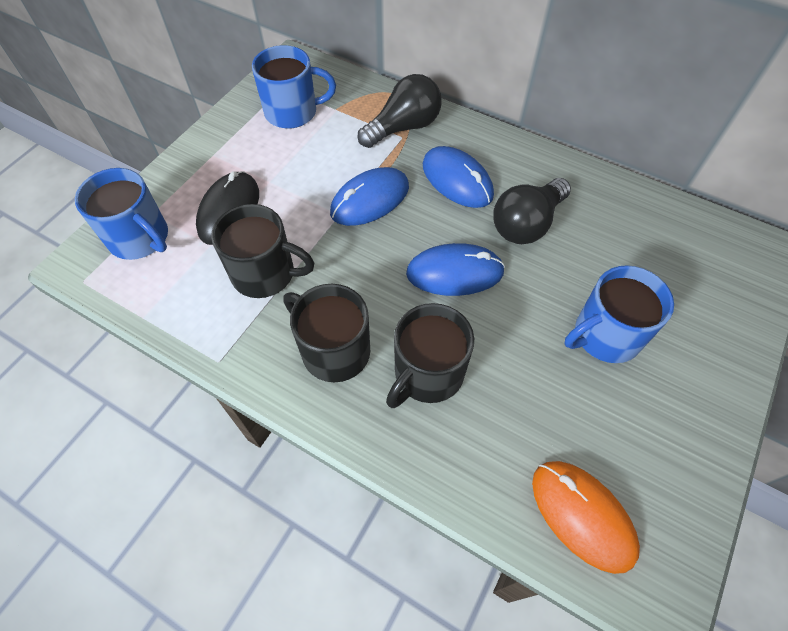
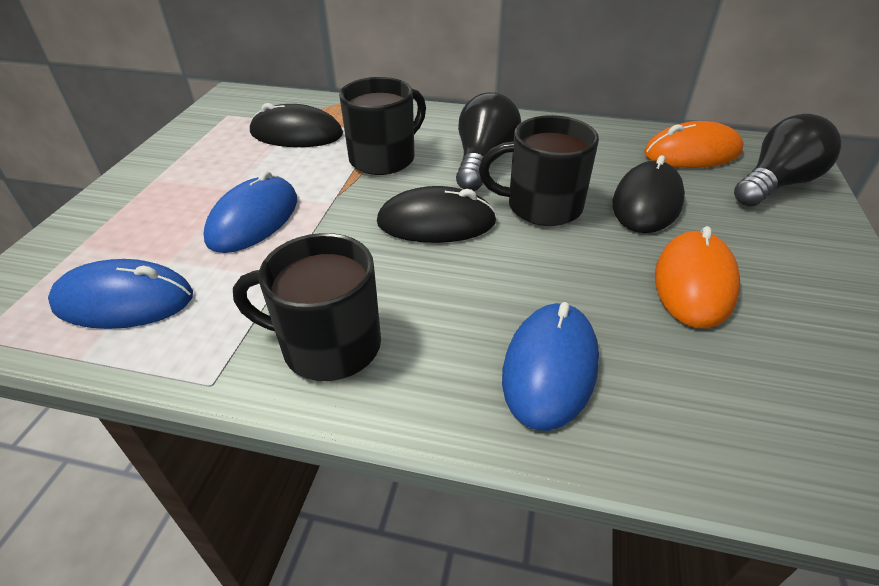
black mouse: 1 -> 3
blue mug: 3 -> 0
orange mouse: 1 -> 2

